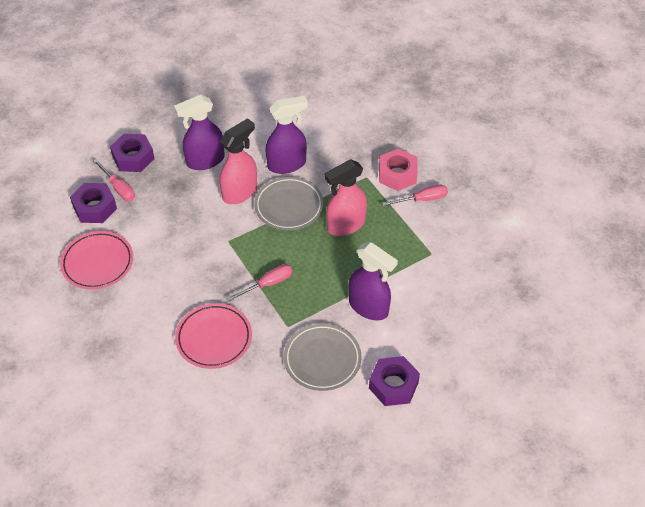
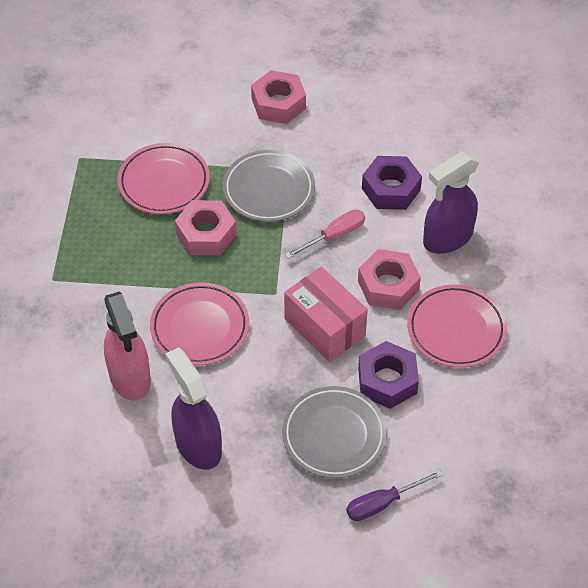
pink box: 0 -> 1
pink nut: 1 -> 3
pink plate: 2 -> 3
pink screwdriver: 3 -> 1
pink spray bottle: 2 -> 1
purple nut: 3 -> 2
purple screwdriver: 0 -> 1
purple spray bottle: 3 -> 2

